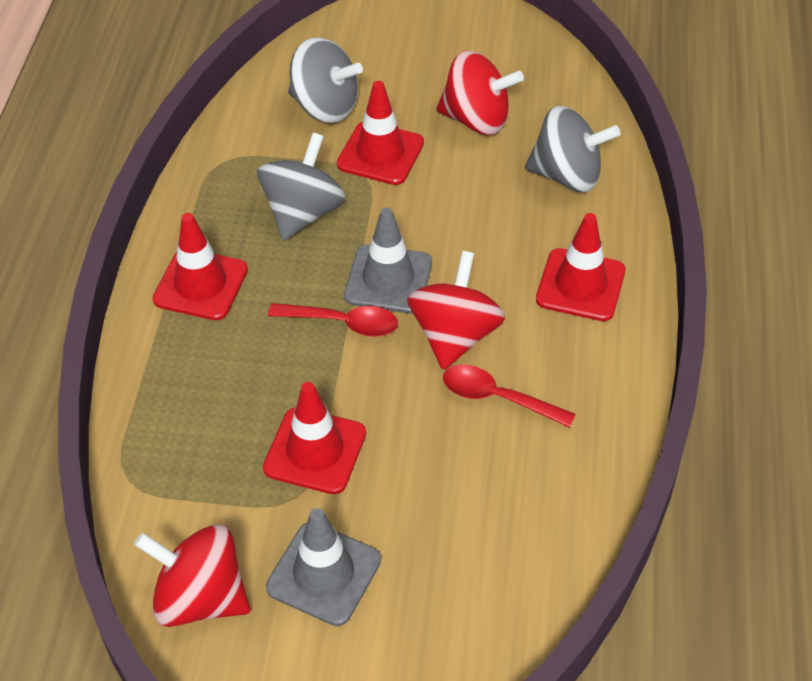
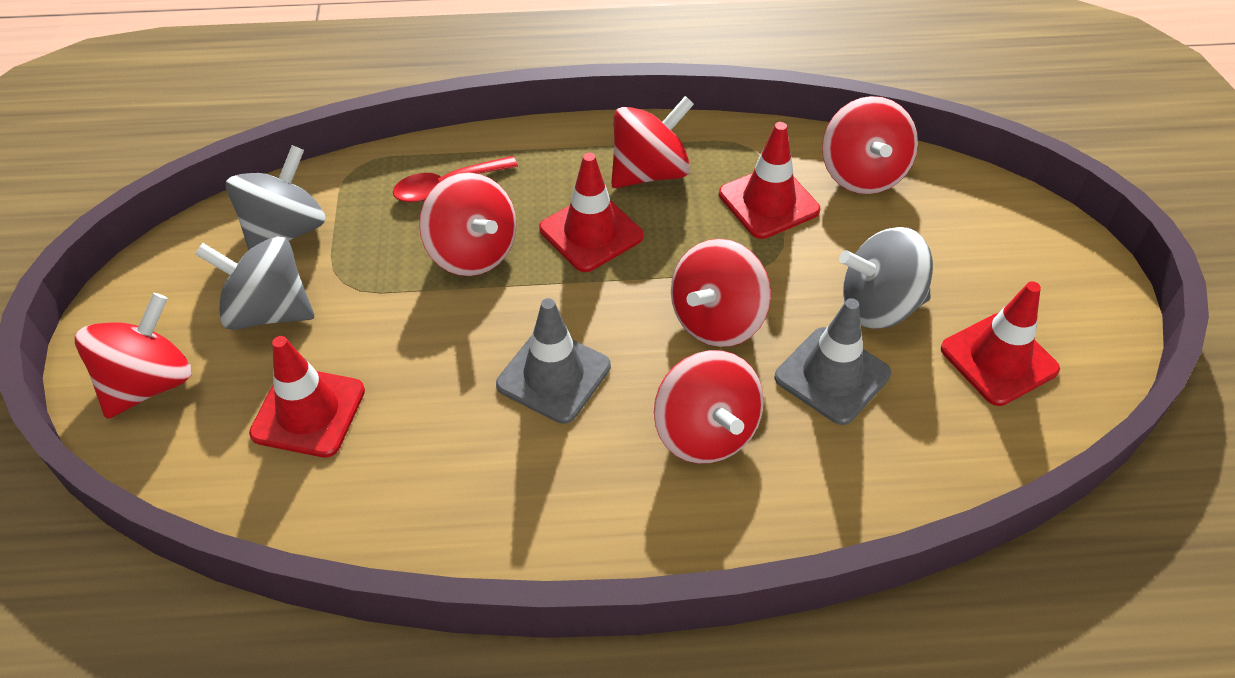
red spinning top: 3 -> 6
red spoon: 2 -> 1

